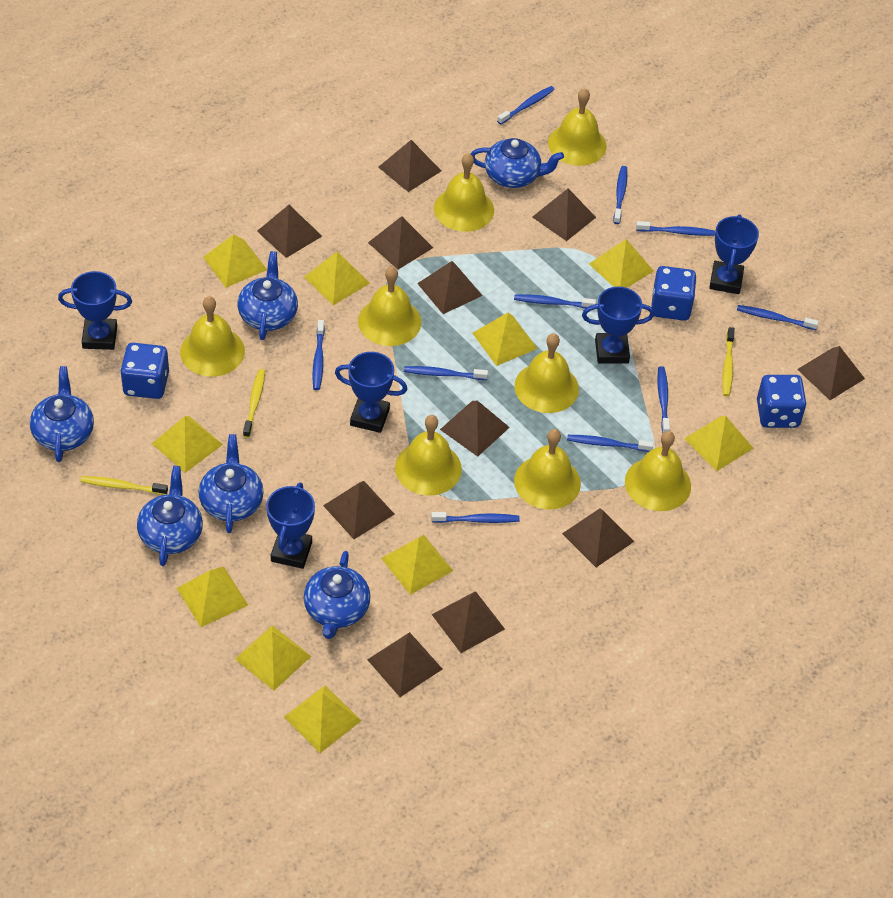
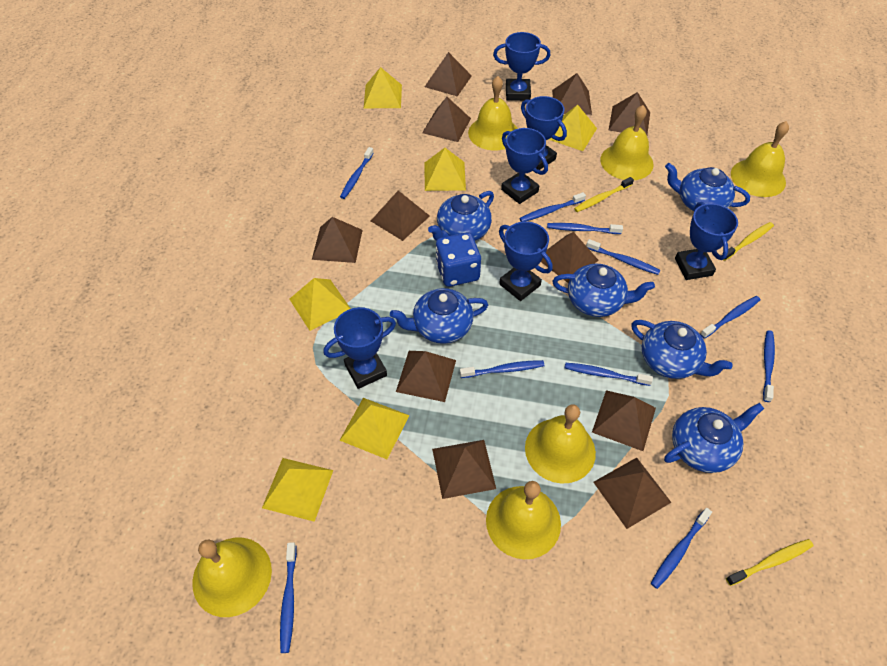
blue dice: 3 -> 1
blue trophy: 5 -> 6
yellow bell: 8 -> 6
yellow pyramid: 10 -> 6

